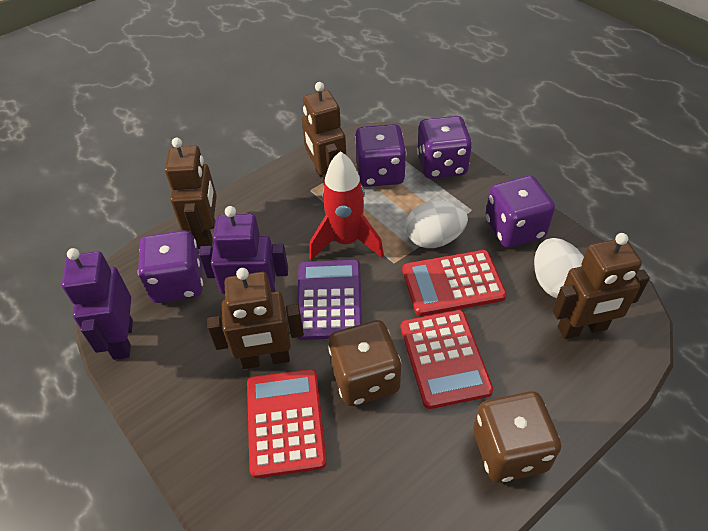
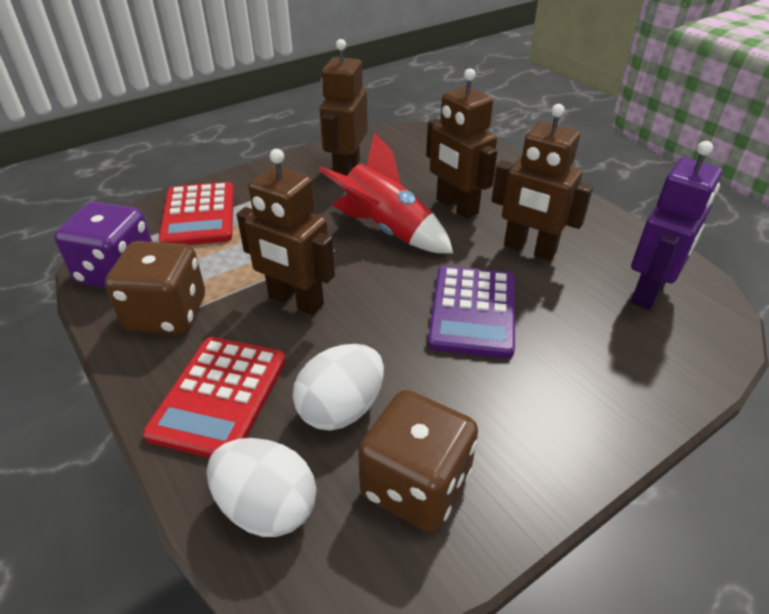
purple dice: 4 -> 1
purple robot: 2 -> 1
red calculator: 3 -> 2

